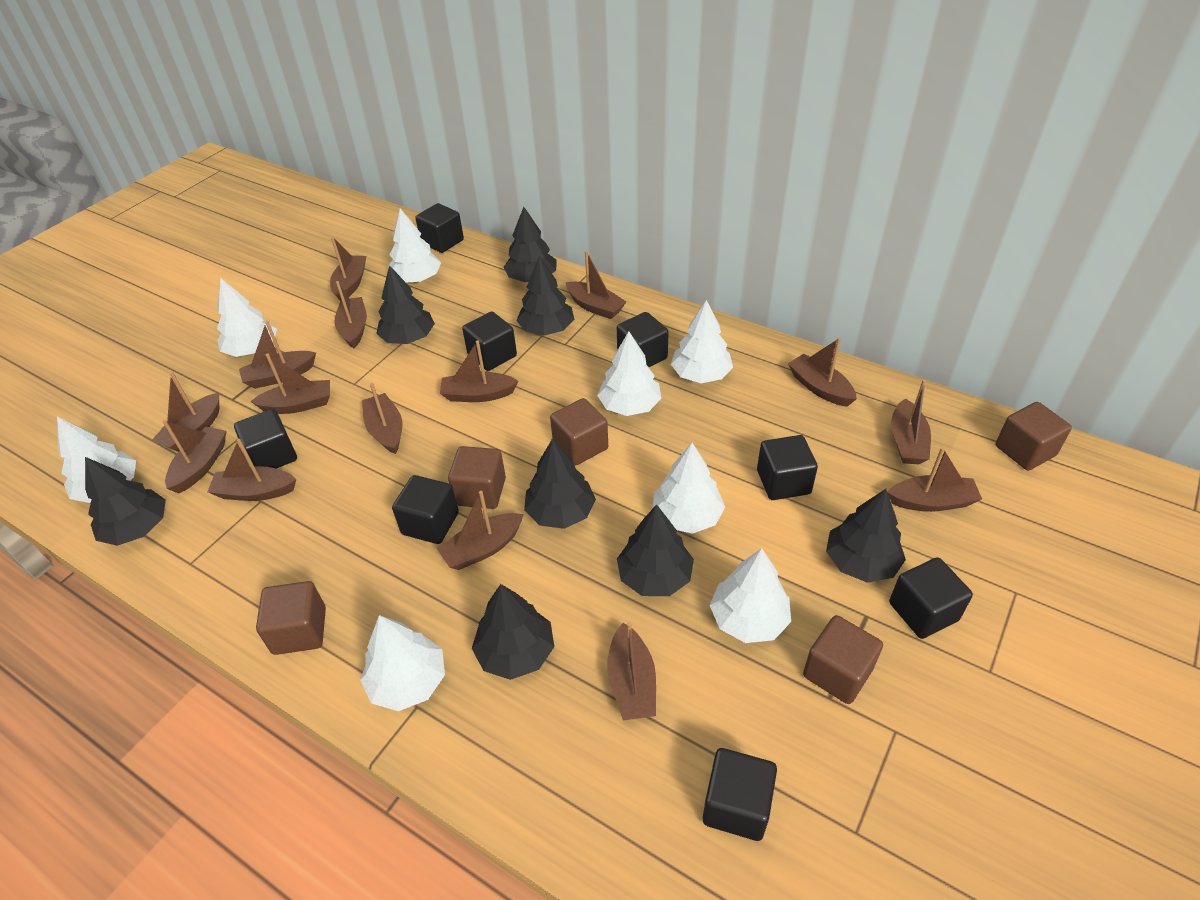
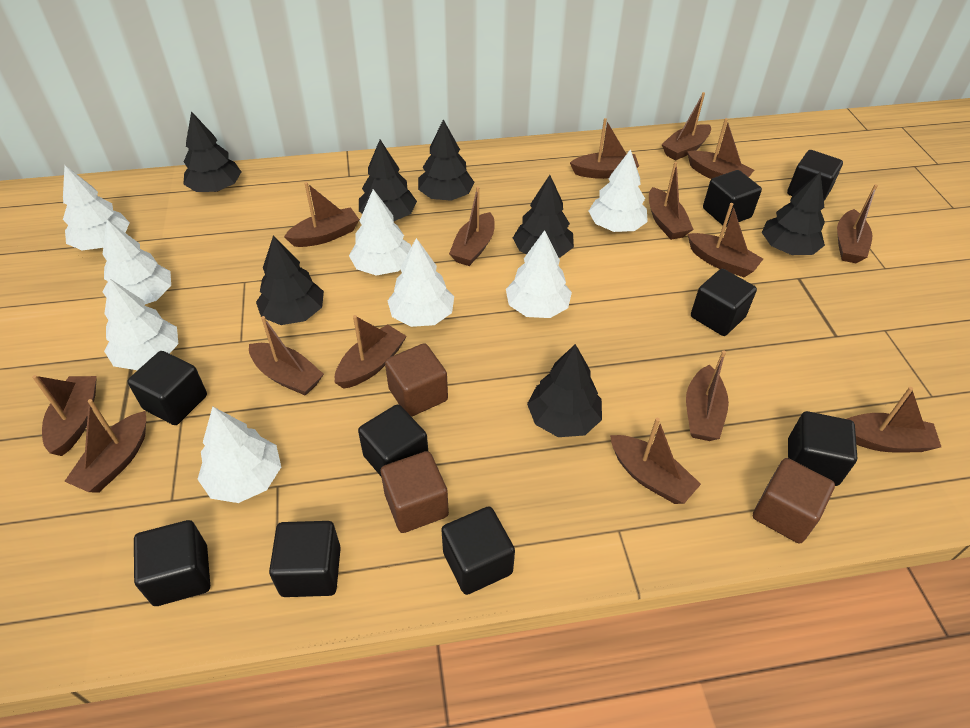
black cube: 8 -> 9
black tree: 8 -> 7
brown cube: 5 -> 3

